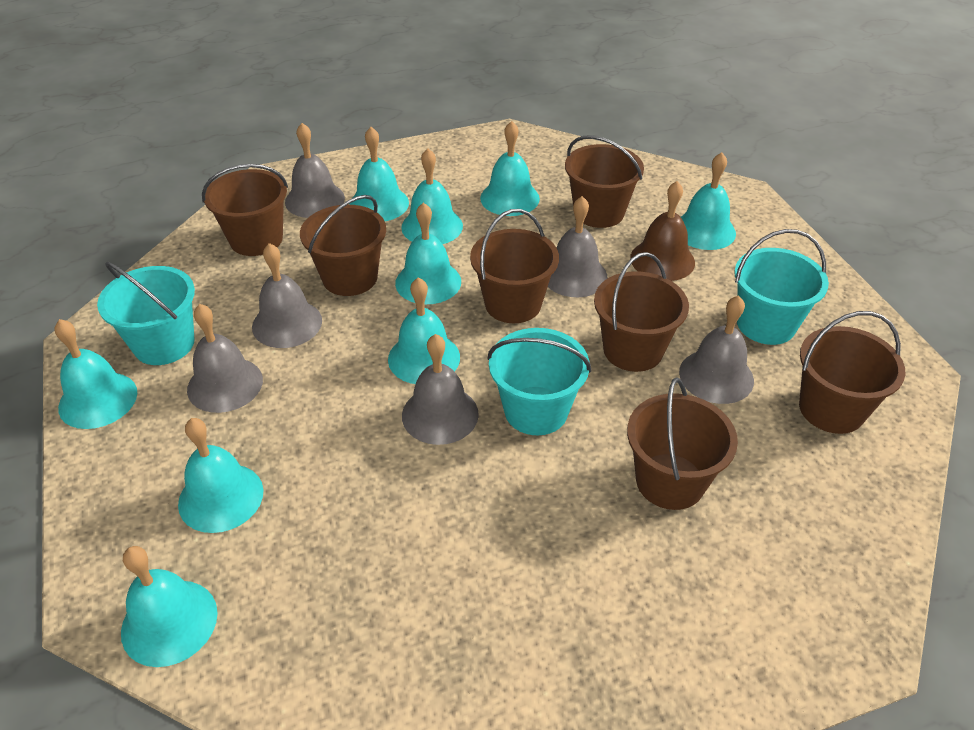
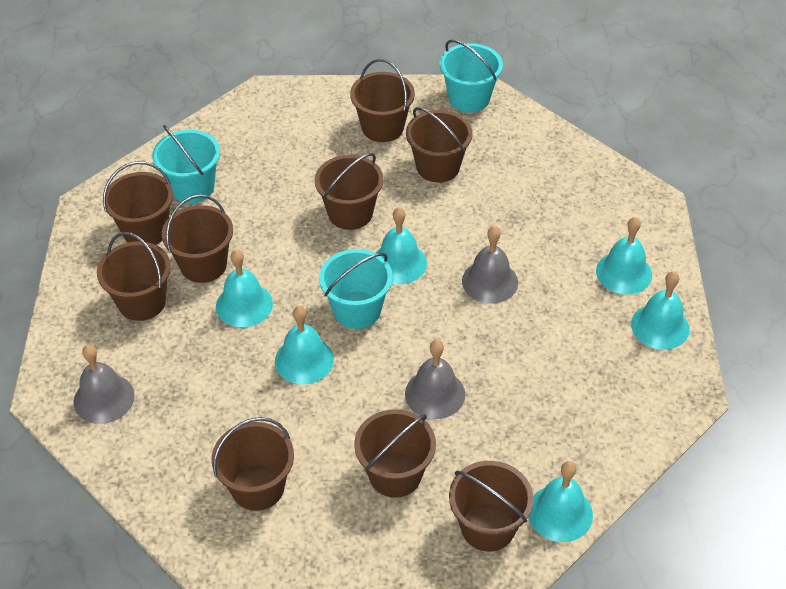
brown bell: 1 -> 0
brown bucket: 7 -> 9
grey bell: 6 -> 3
turquoise bell: 9 -> 6

